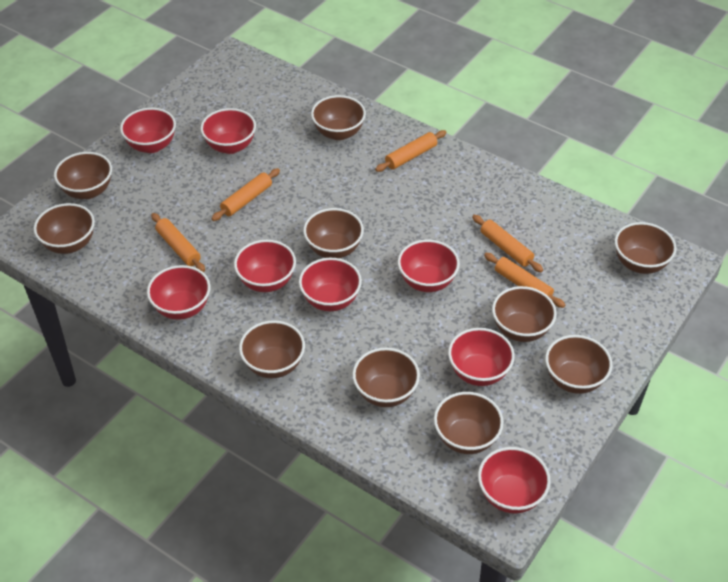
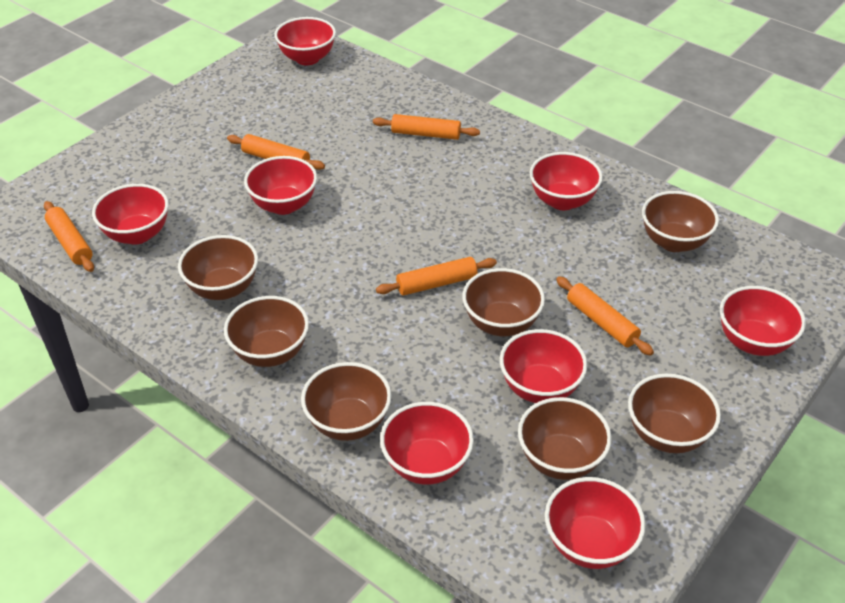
brown bowl: 10 -> 7

